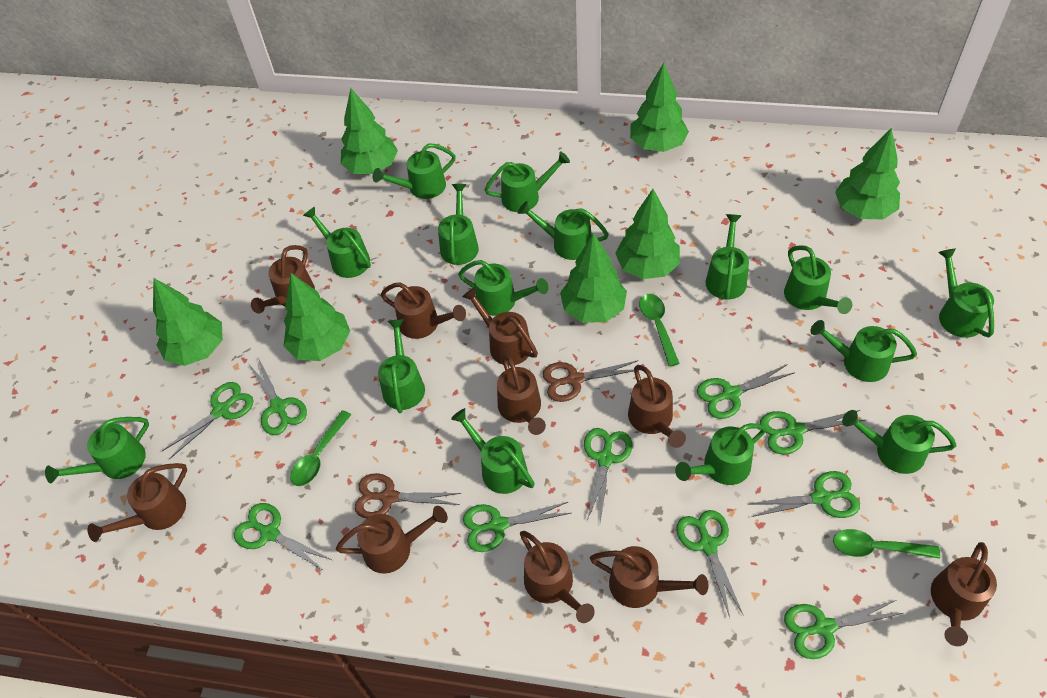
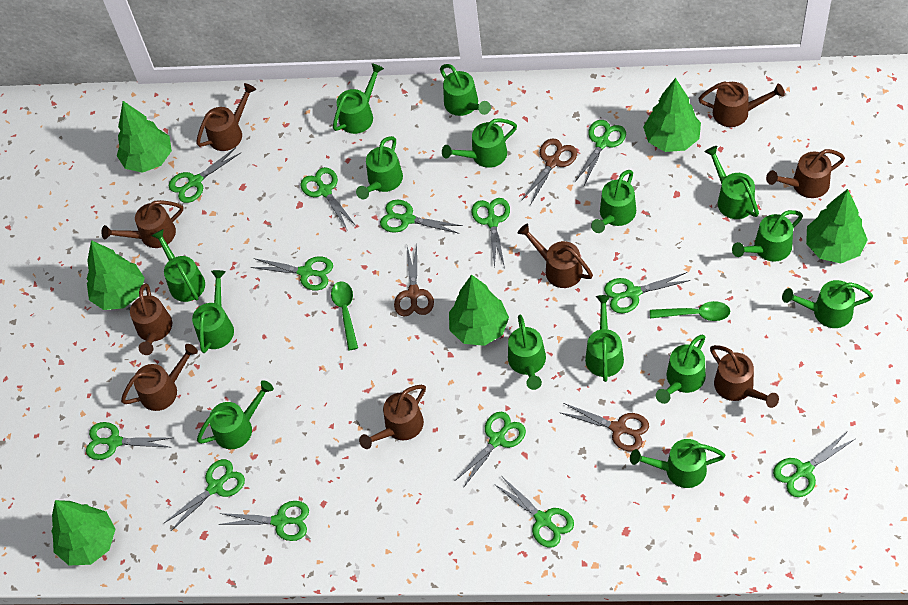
brown scissors: 2 -> 3
brown watering can: 10 -> 9
green scissors: 10 -> 13
green spoon: 3 -> 2
green tree: 7 -> 6

